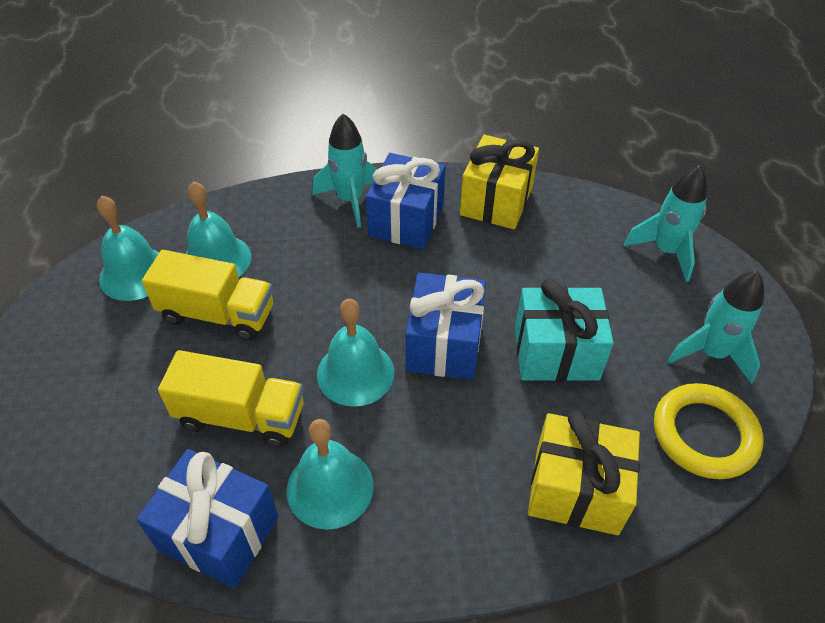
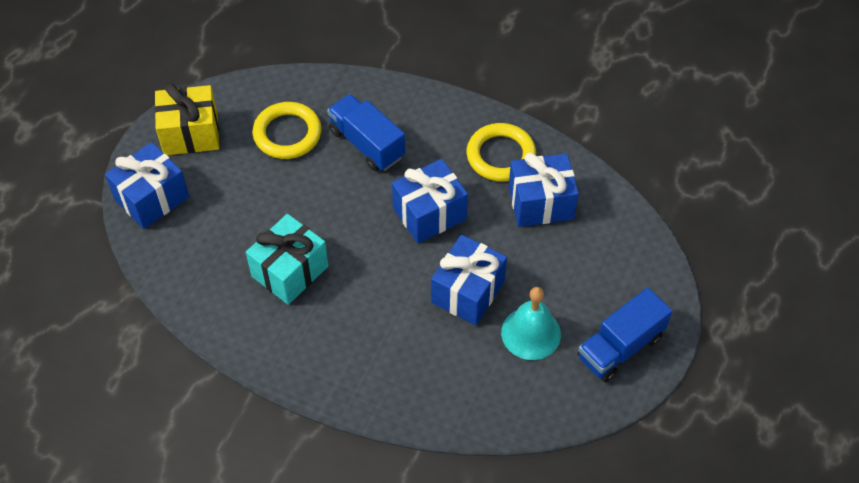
blue gift: 3 -> 4
blue truck: 0 -> 2
turquoise bell: 4 -> 1
turquoise rocket: 3 -> 0
yellow gift: 2 -> 1
yellow ring: 1 -> 2
yellow truck: 2 -> 0

